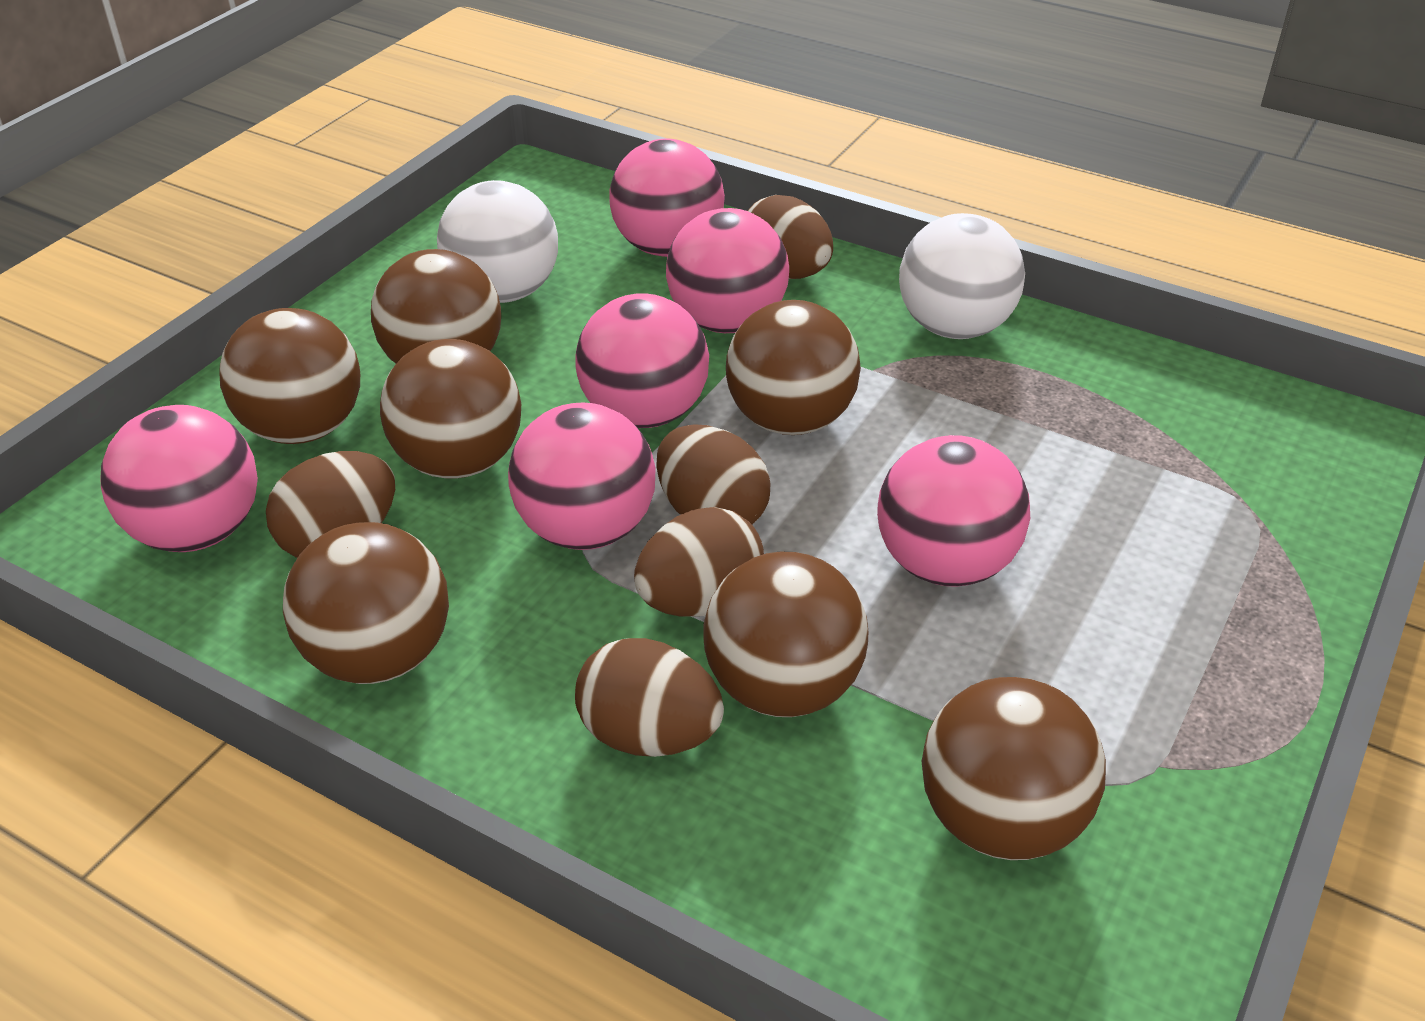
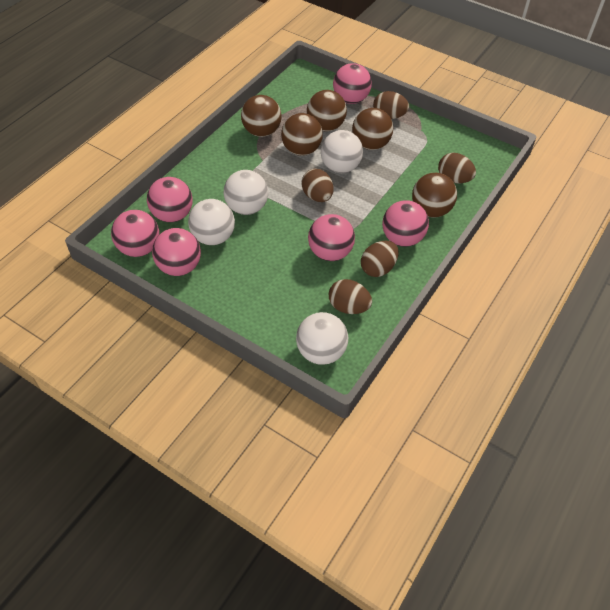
brown ball: 7 -> 5
white ball: 2 -> 4

